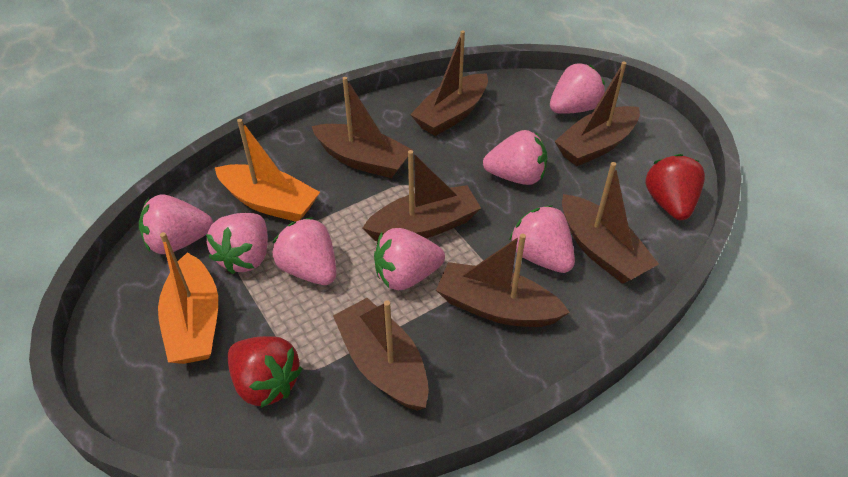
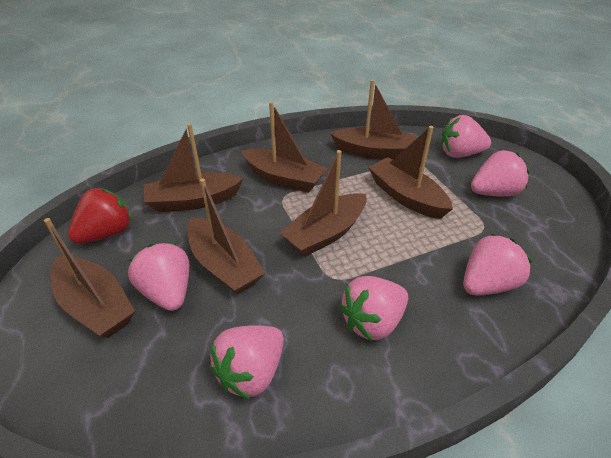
orange boat: 2 -> 0
pink strawberry: 7 -> 6
red strawberry: 2 -> 1

